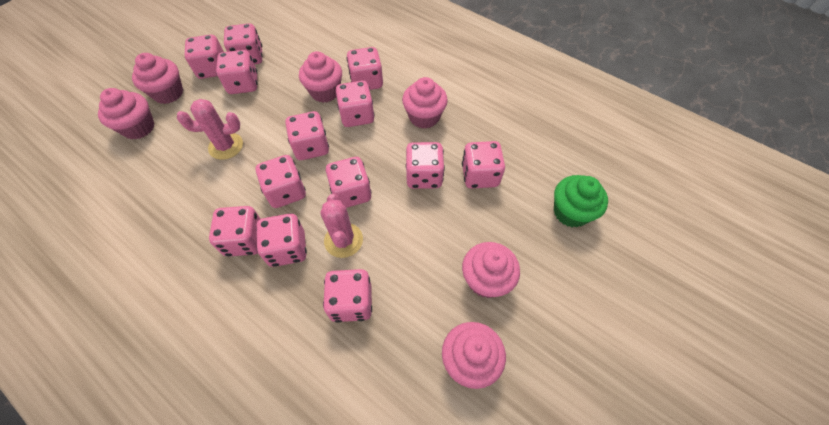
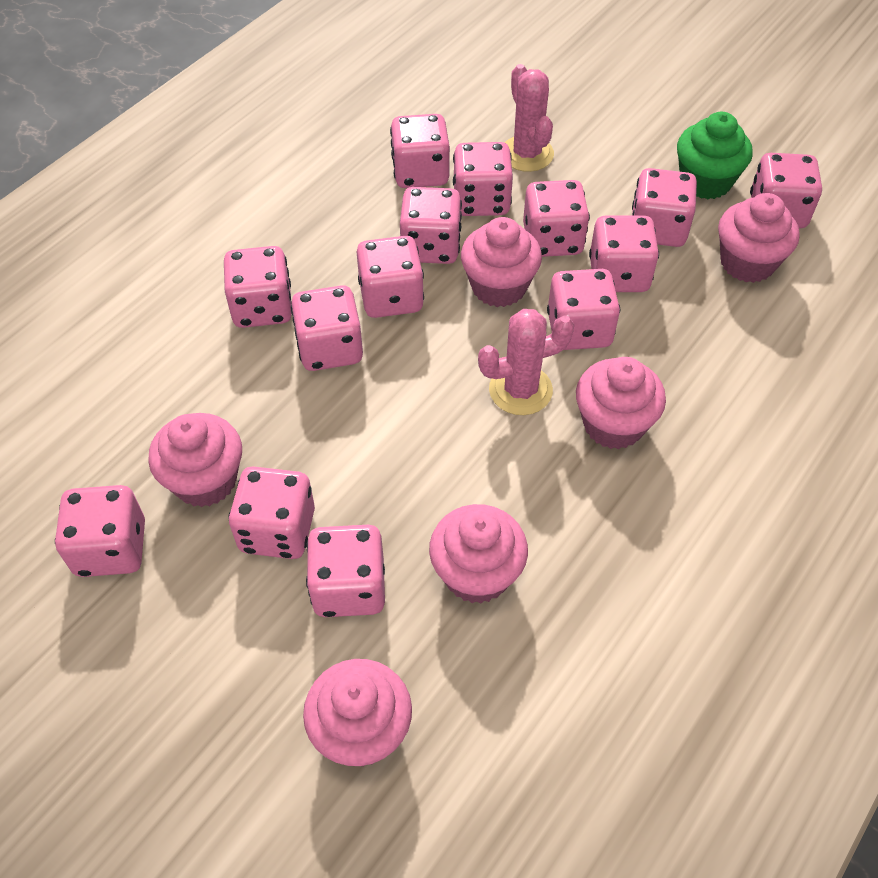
pink dice: 13 -> 14

